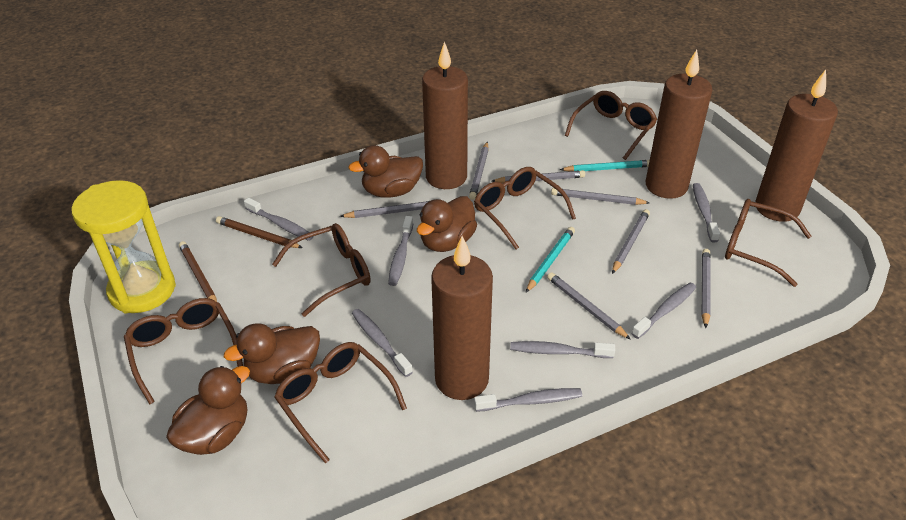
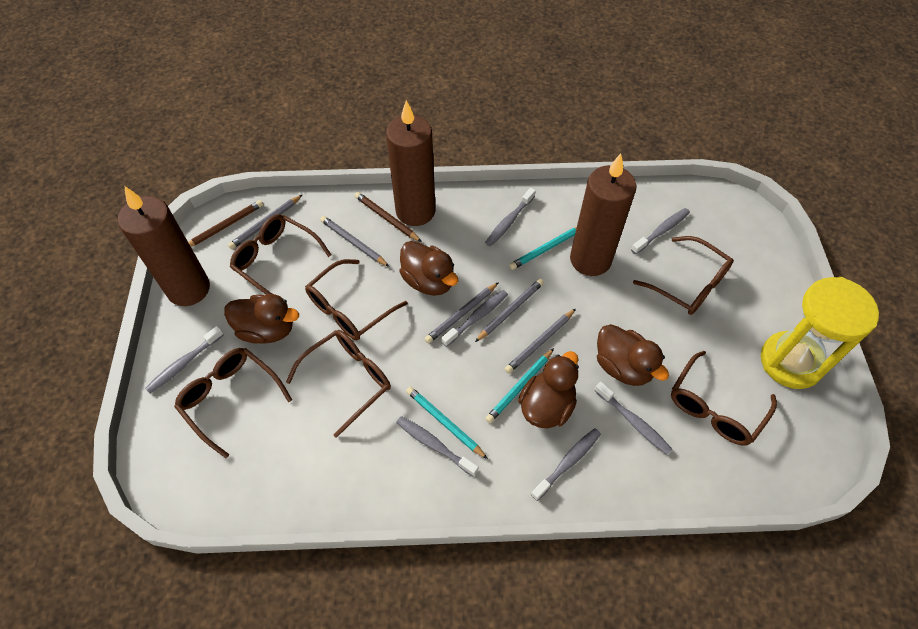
brown candle: 4 -> 3
grey pencil: 7 -> 5
turquoise pencil: 2 -> 3

